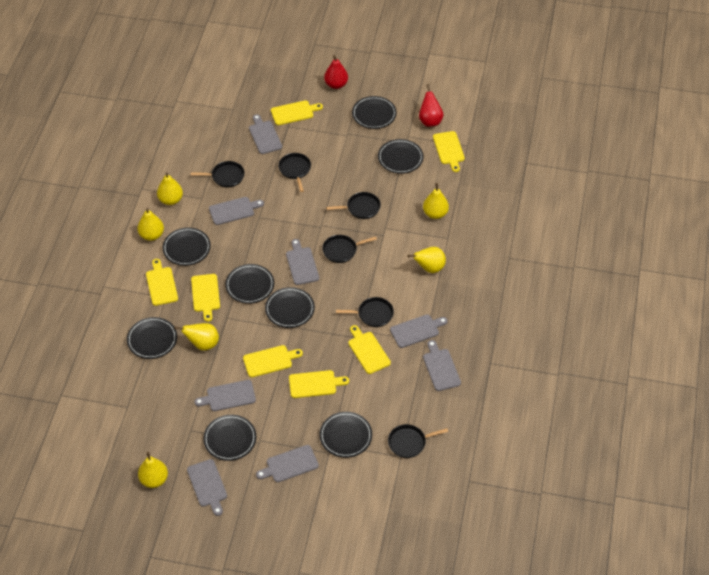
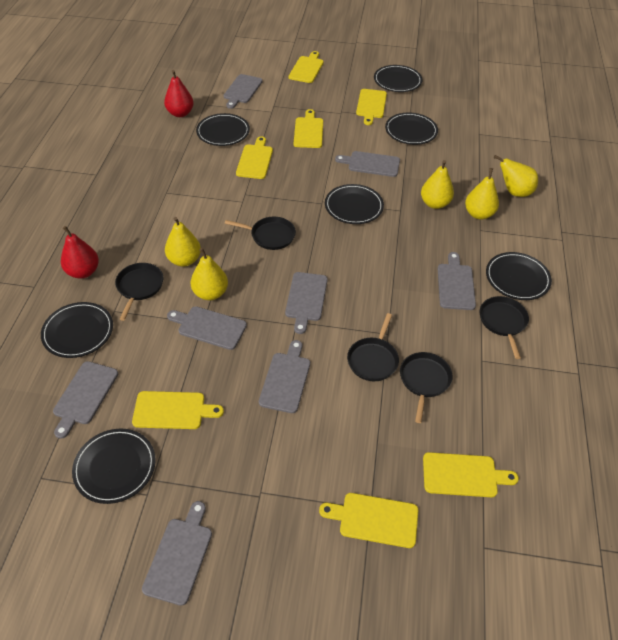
black pan: 6 -> 5
black plate: 8 -> 7
yellow pear: 6 -> 5

